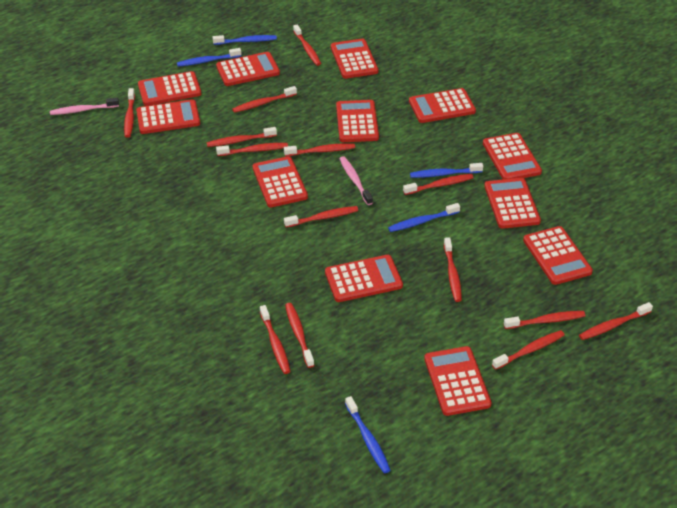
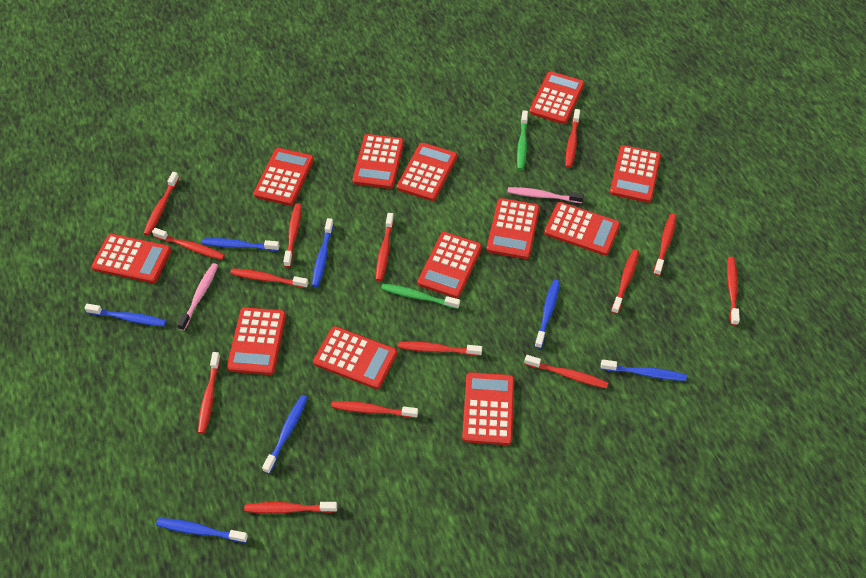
blue toothbrush: 5 -> 7
green toothbrush: 0 -> 2

